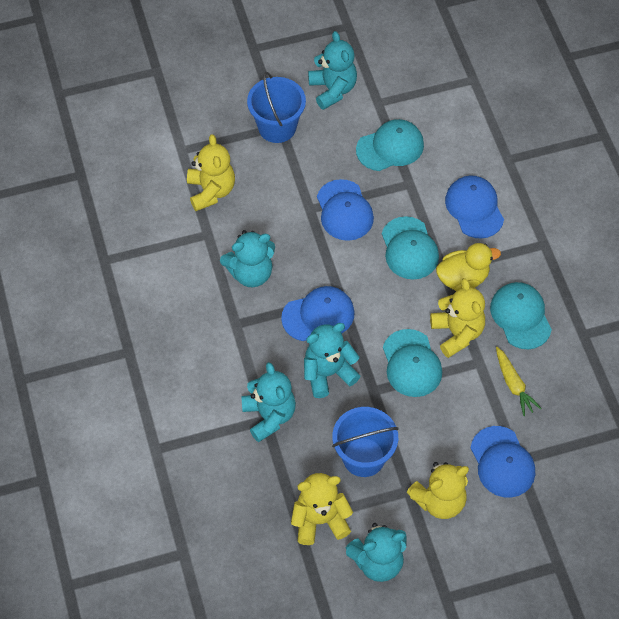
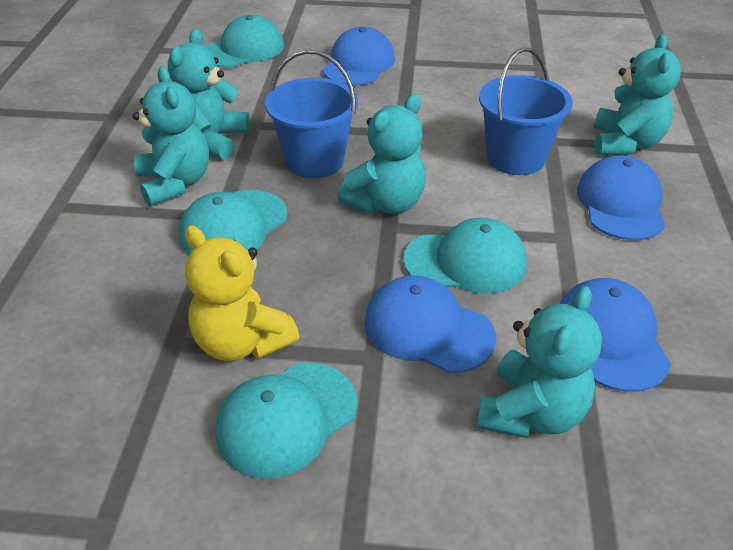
yellow carrot: 1 -> 0
yellow duck: 1 -> 0
yellow teddy bear: 4 -> 1

